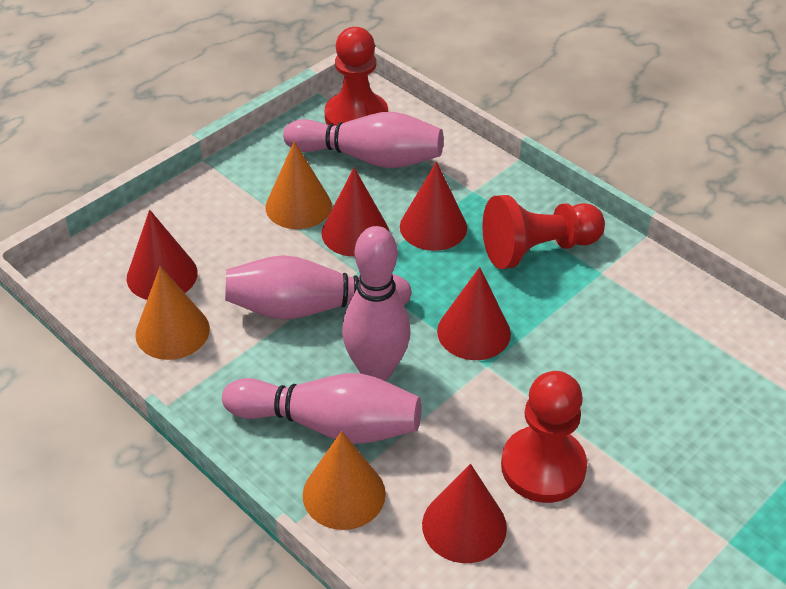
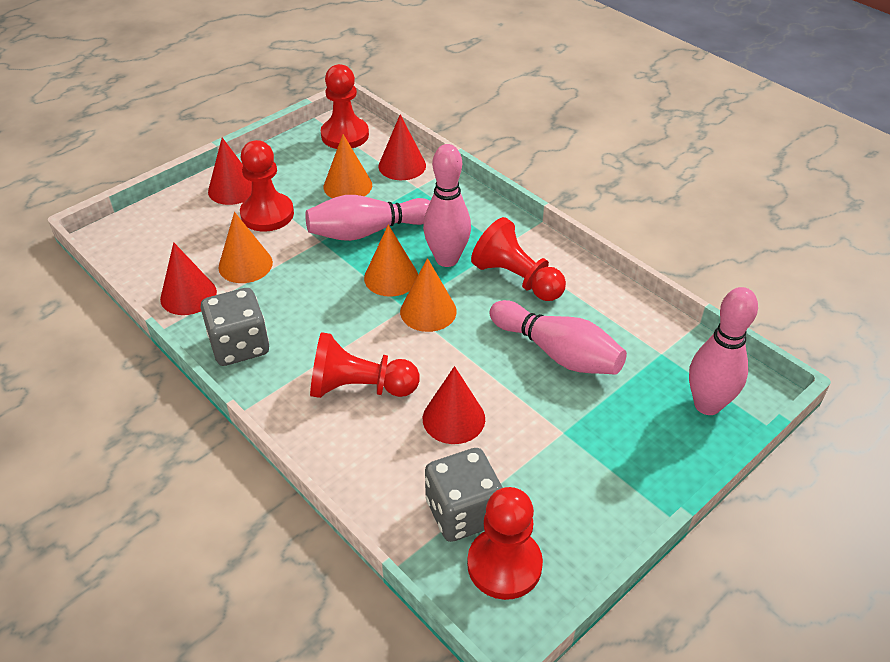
grey dice: 0 -> 2
orange cone: 3 -> 4
red cone: 5 -> 4
red pawn: 3 -> 5

